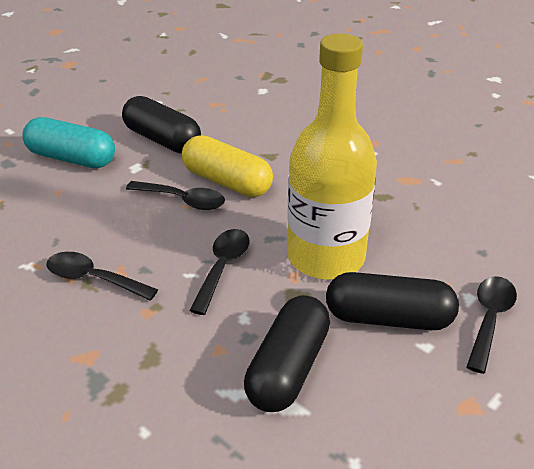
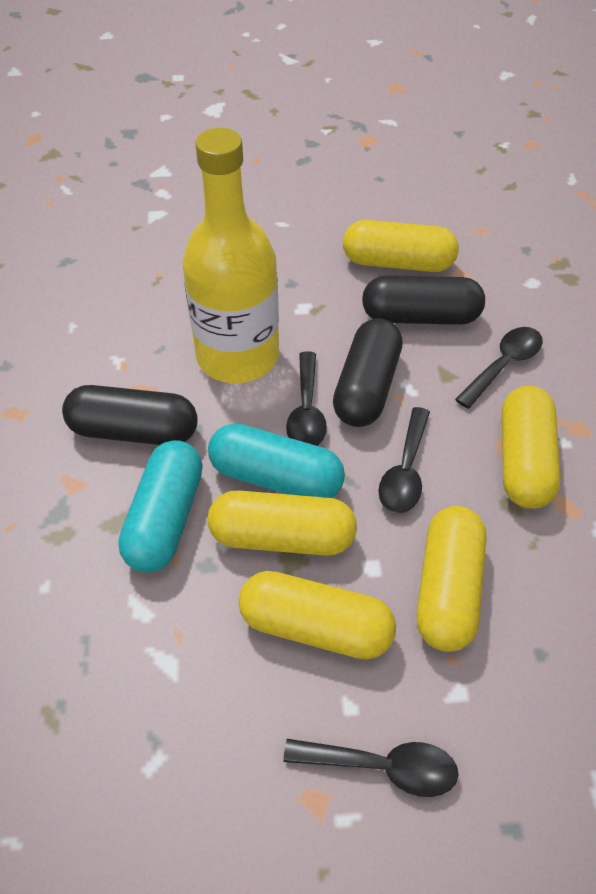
turquoise capsule: 1 -> 2
yellow capsule: 1 -> 5

